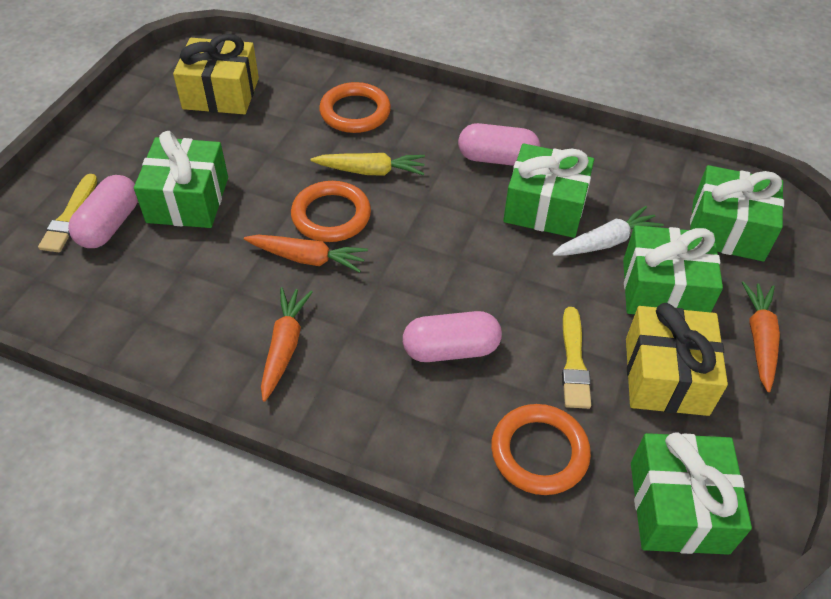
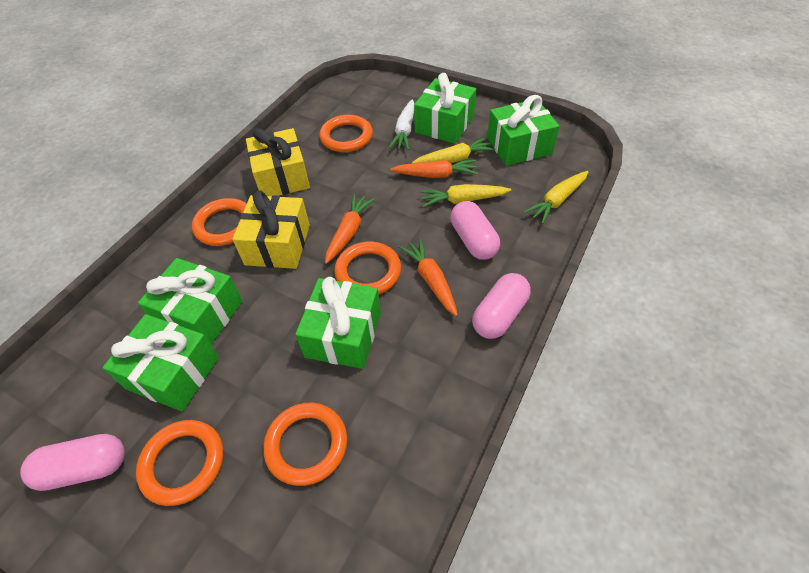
orange ring: 3 -> 5
yellow brush: 2 -> 0
yellow carrot: 1 -> 3

